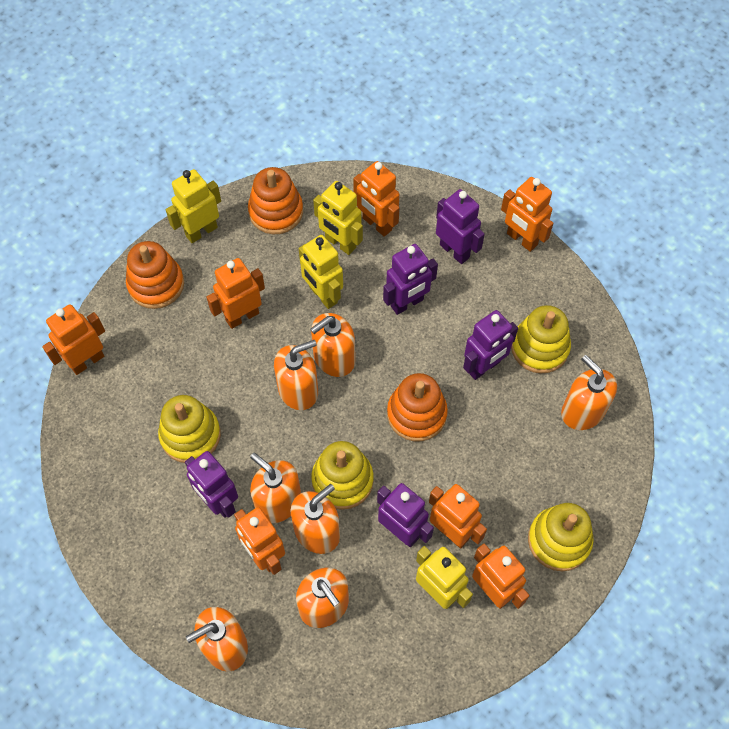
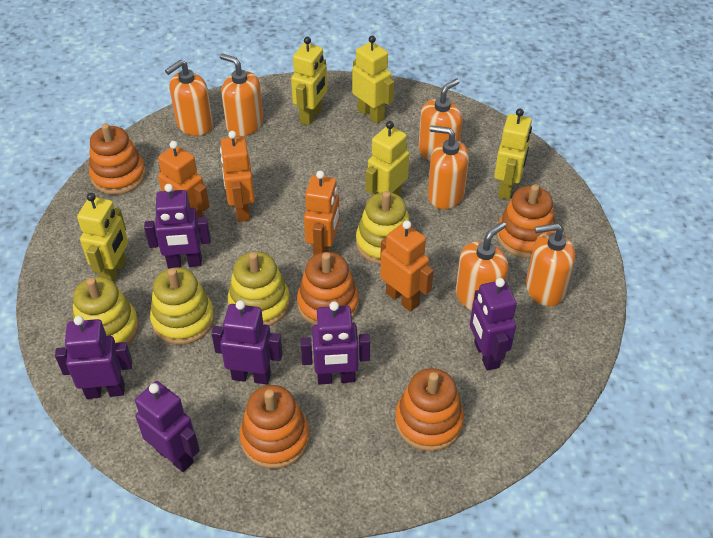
orange robot: 7 -> 4
orange soap dispenser: 7 -> 6
orange stacking toy: 3 -> 5
purple robot: 5 -> 6
yellow robot: 4 -> 5

